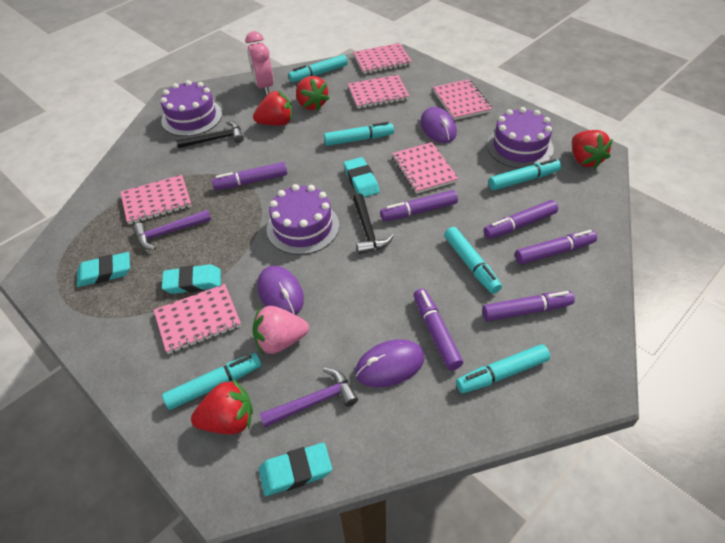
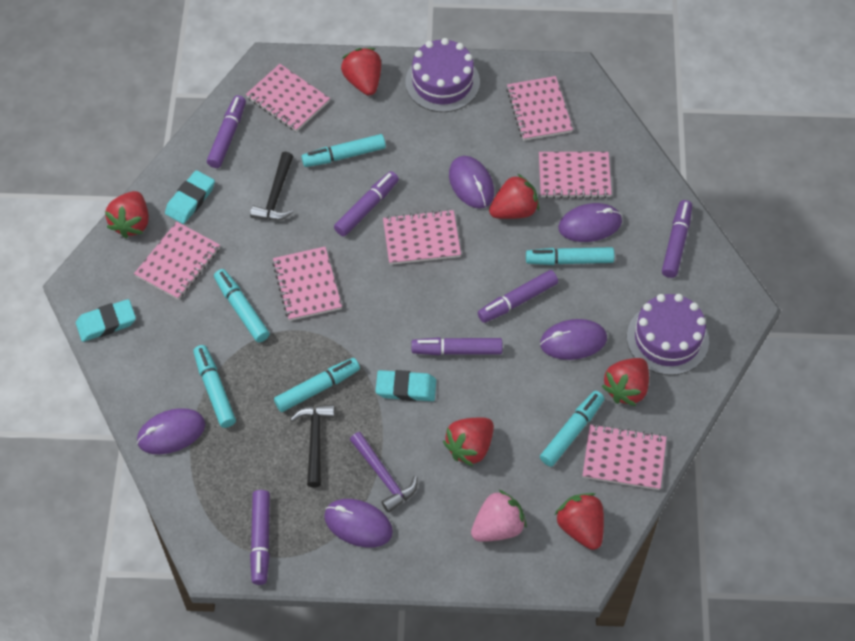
pink clock: 1 -> 0
pink notebook: 6 -> 7
purple cake: 3 -> 2
purple hammer: 2 -> 1
purple mouse: 3 -> 5
red strawberry: 4 -> 6
turquoise eraser: 4 -> 3

